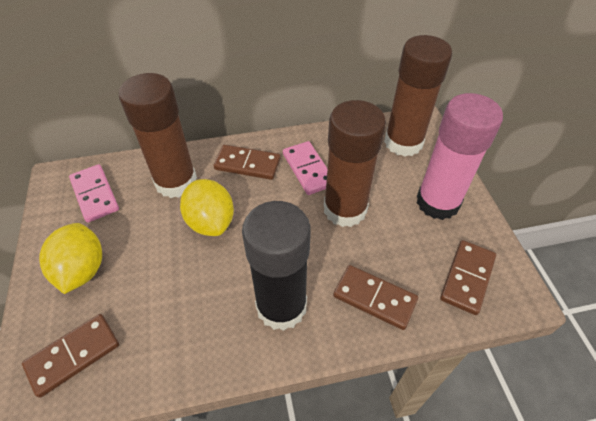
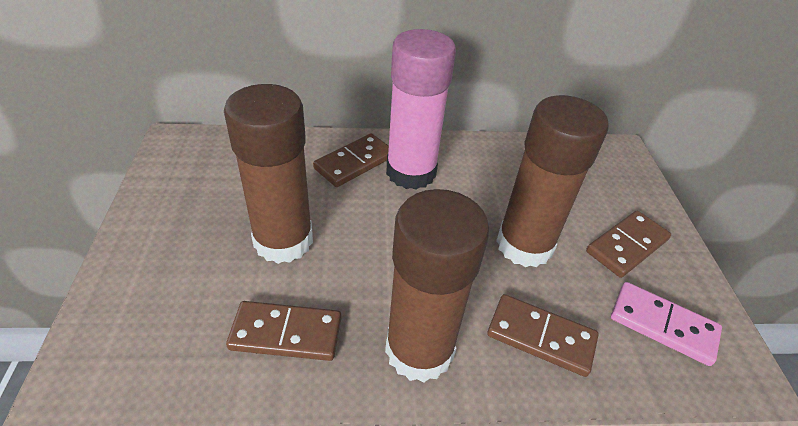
black glue stick: 1 -> 0
pink domino: 2 -> 1
yellow lemon: 2 -> 0

